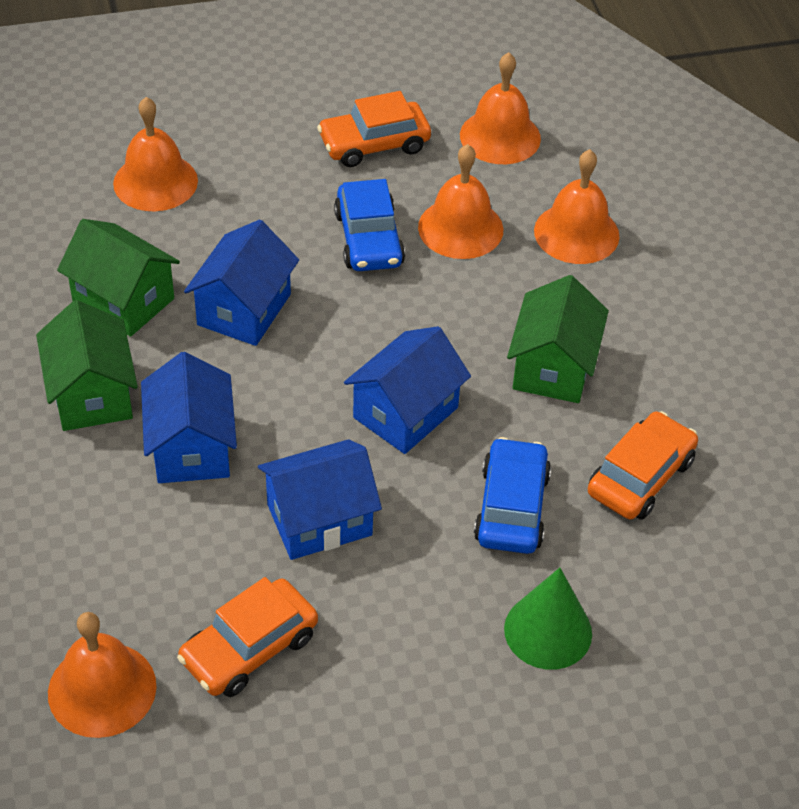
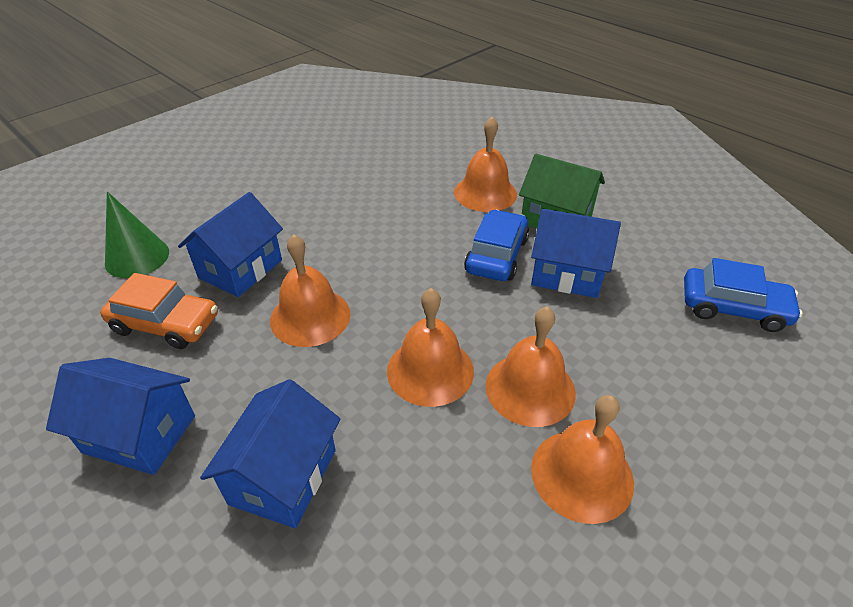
green house: 3 -> 1
orange car: 3 -> 1

